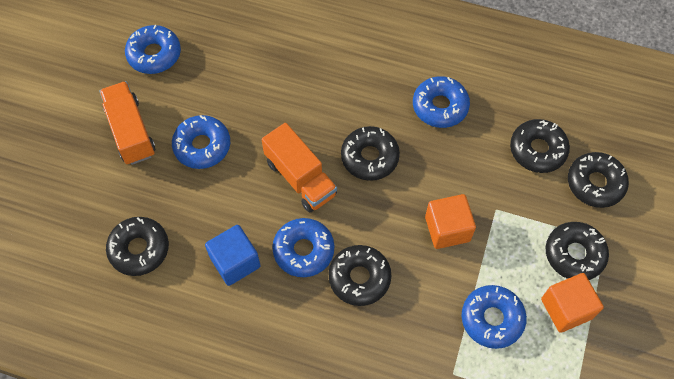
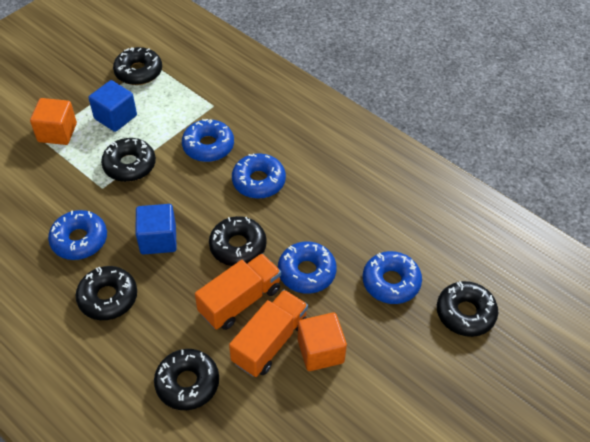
blue cube: 1 -> 2

